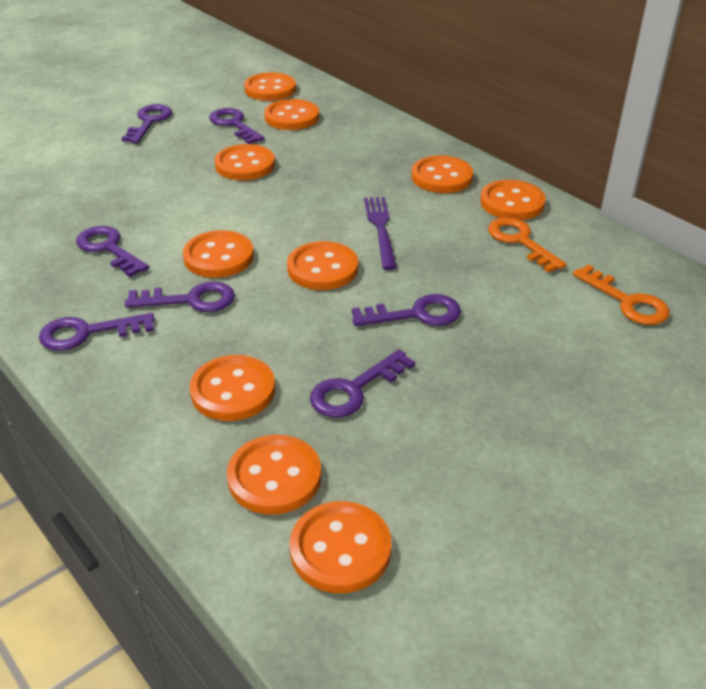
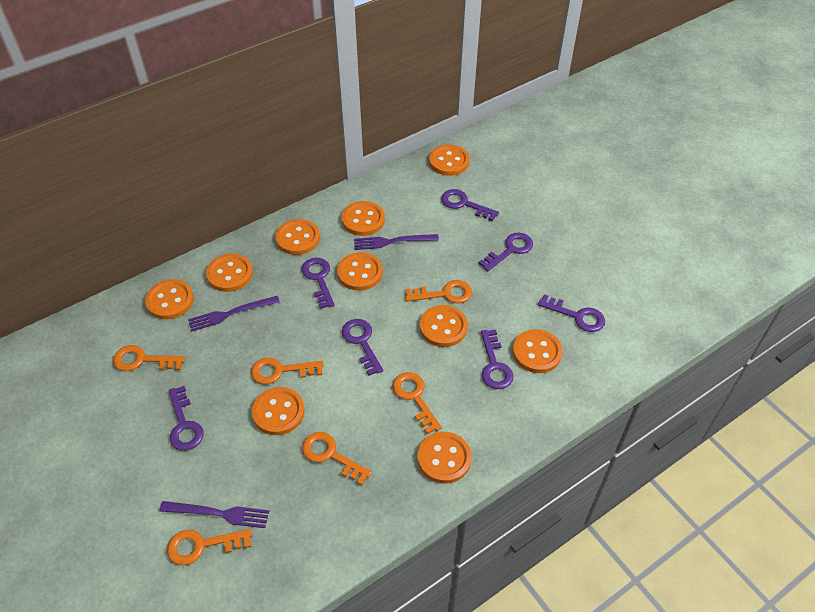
orange key: 2 -> 6
purple fork: 1 -> 3

